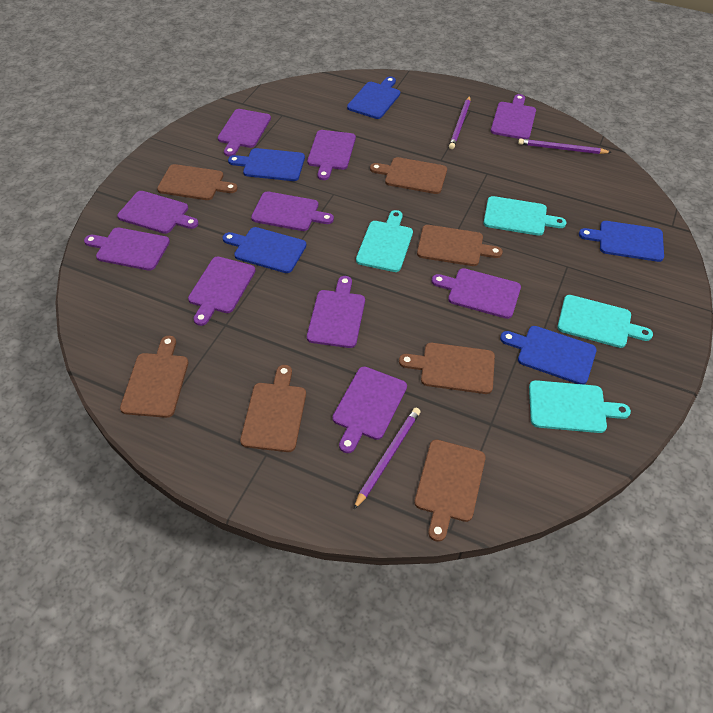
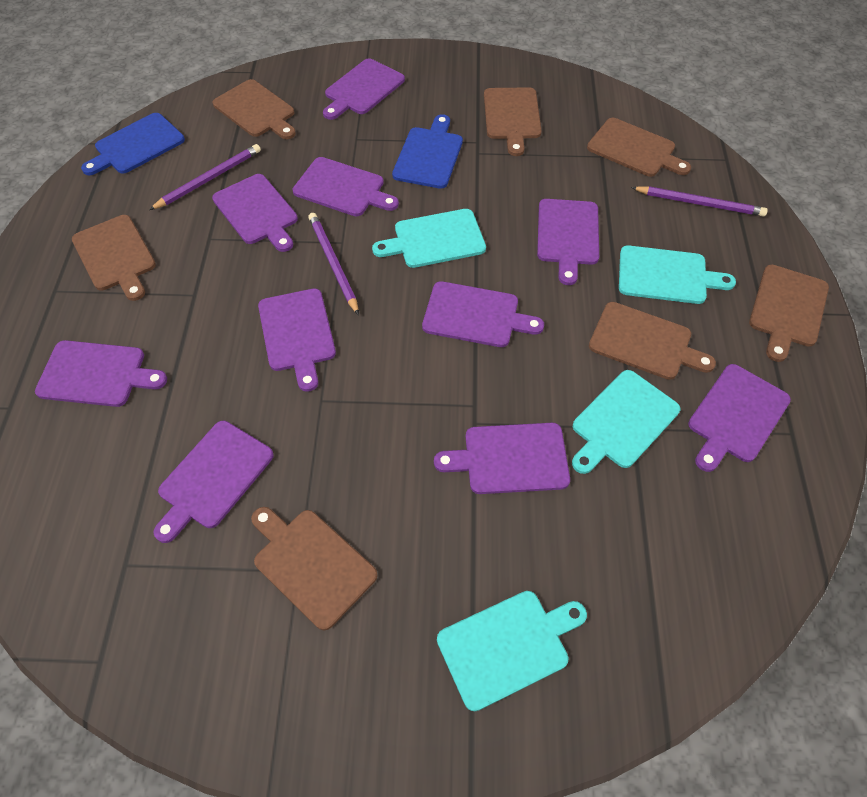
blue cutting board: 5 -> 2

